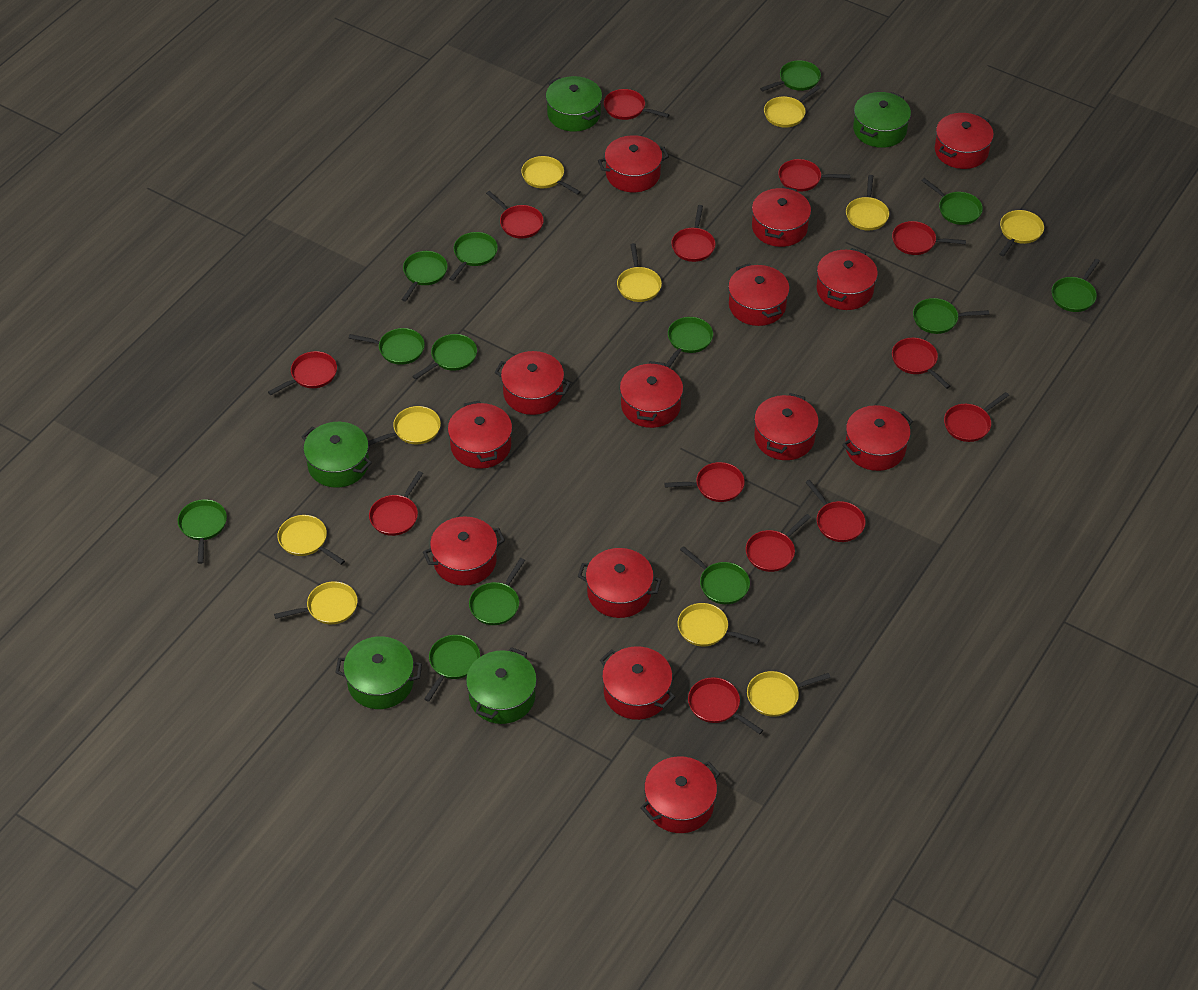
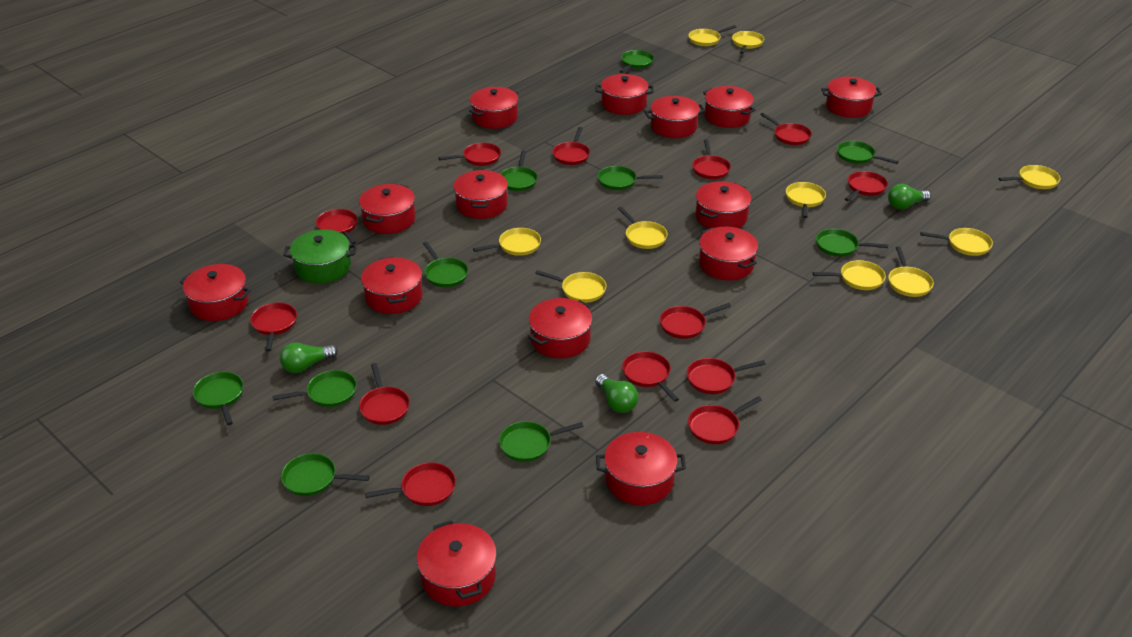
green light bulb: 0 -> 3
green pan: 13 -> 10
green pot: 5 -> 1

